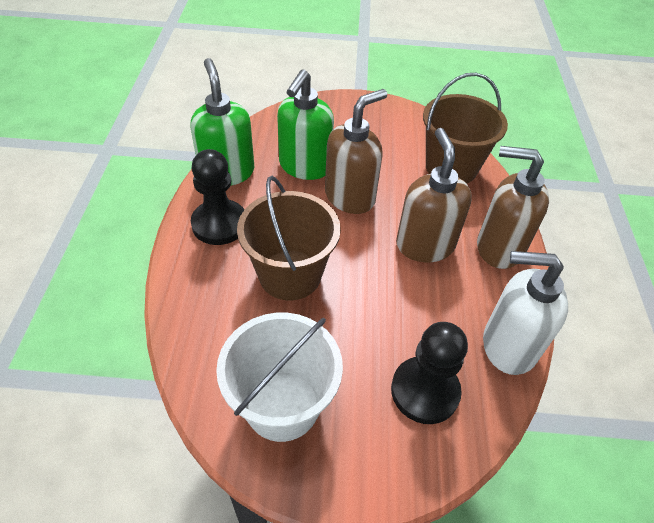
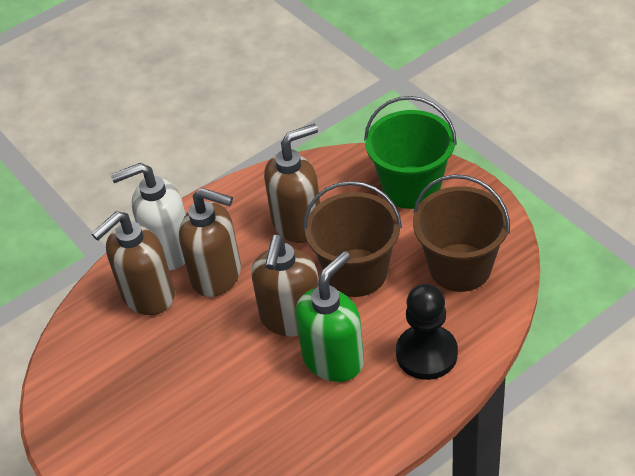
black pawn: 2 -> 1
brown soap dispenser: 3 -> 4
green bucket: 0 -> 1
green soap dispenser: 2 -> 1
white bucket: 1 -> 0

